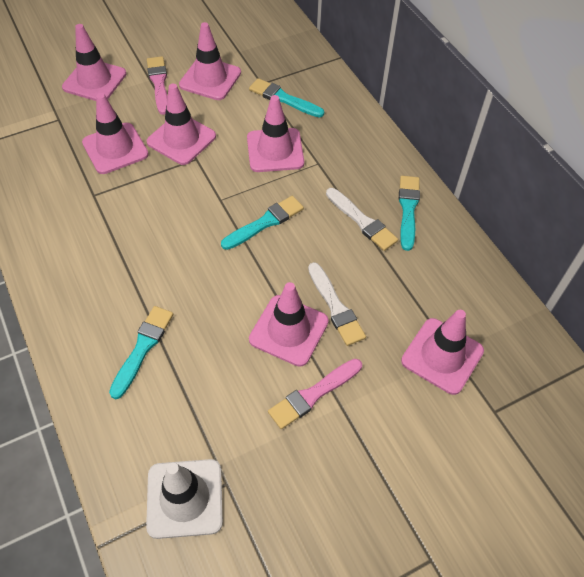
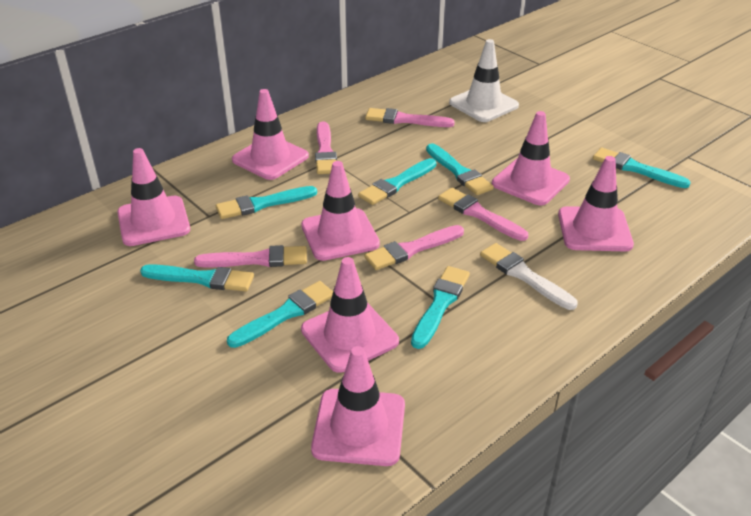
pink brush: 2 -> 5
turquoise brush: 4 -> 7
white brush: 2 -> 1

